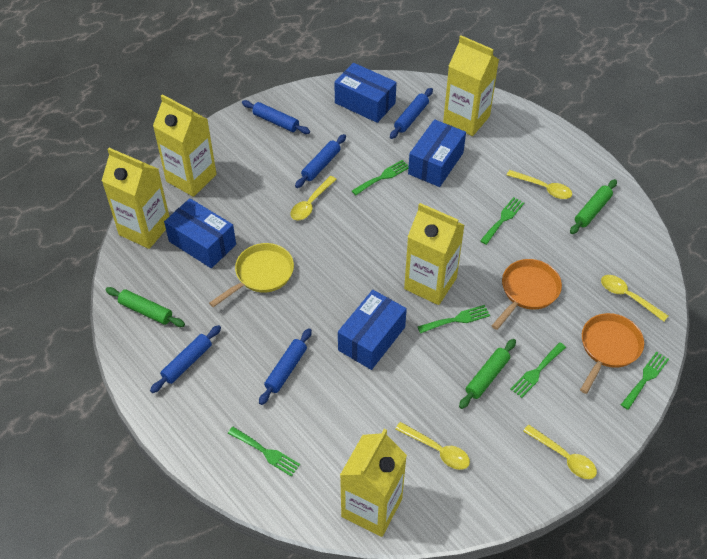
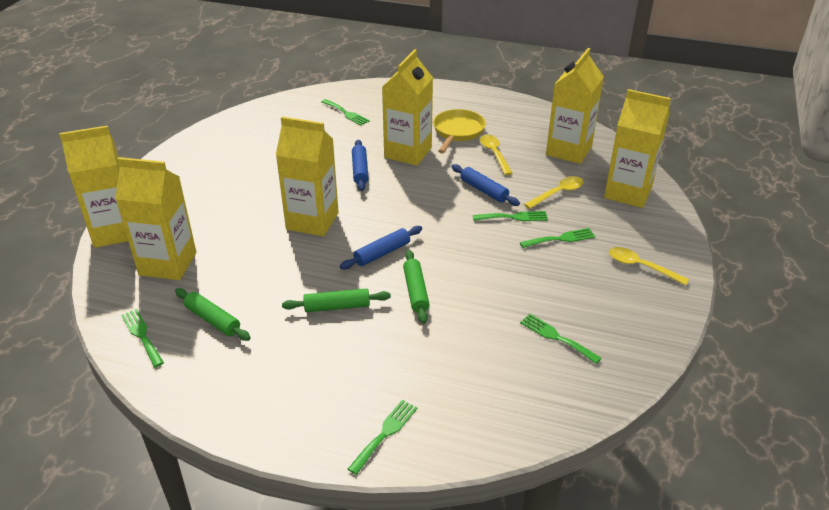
blue box: 4 -> 0
blue rolling pin: 5 -> 3
orange pan: 2 -> 0
yellow carton: 5 -> 6
yellow spoon: 5 -> 3

